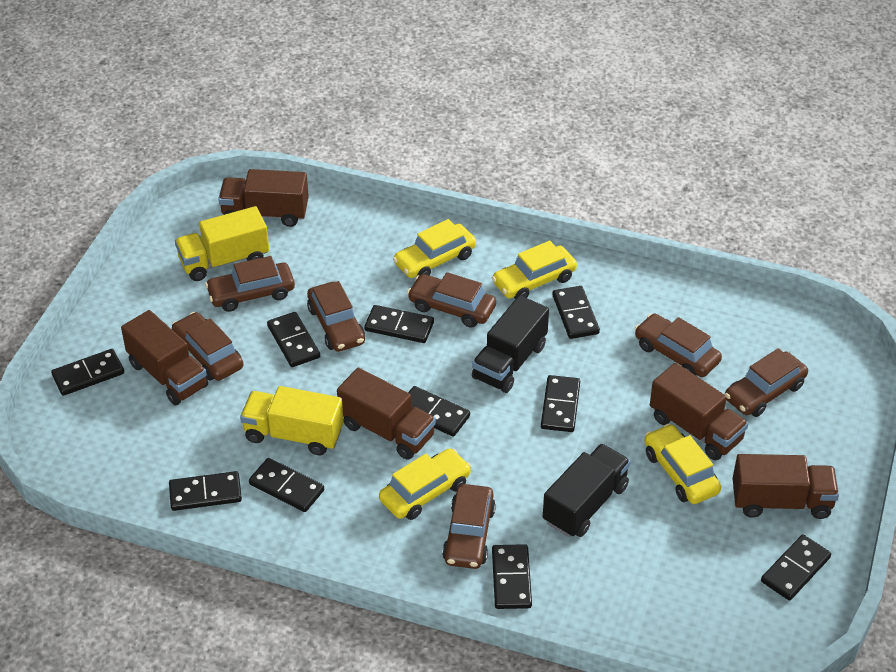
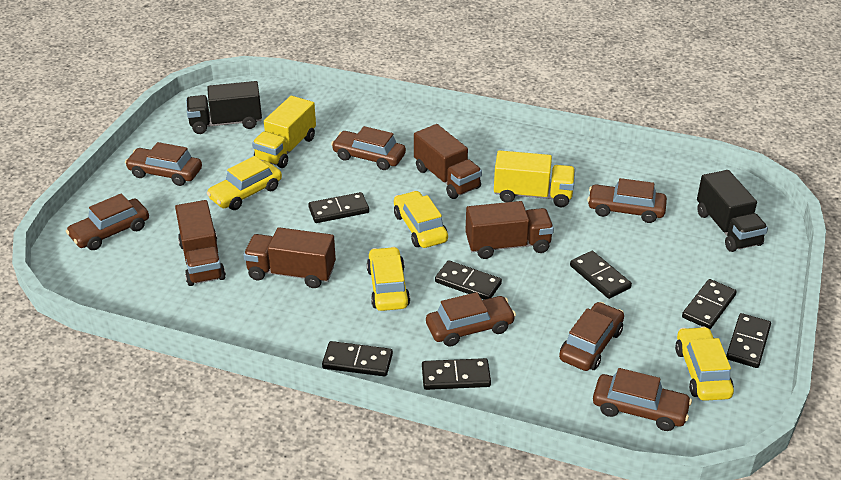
black domino: 10 -> 7
brown truck: 5 -> 4

